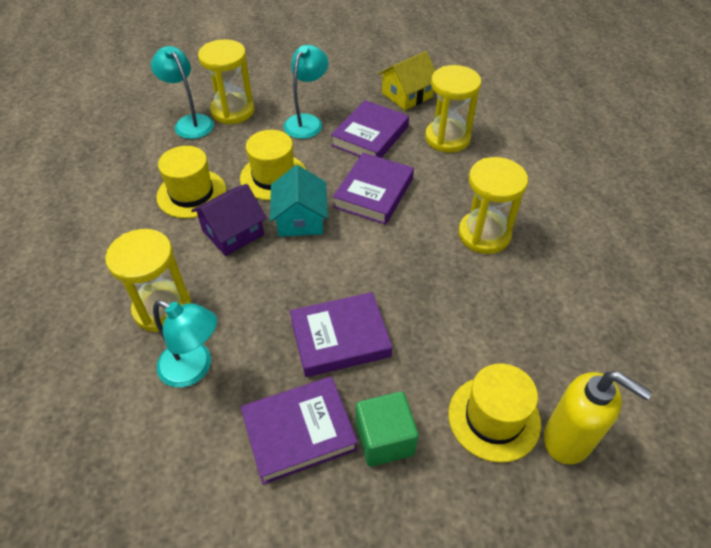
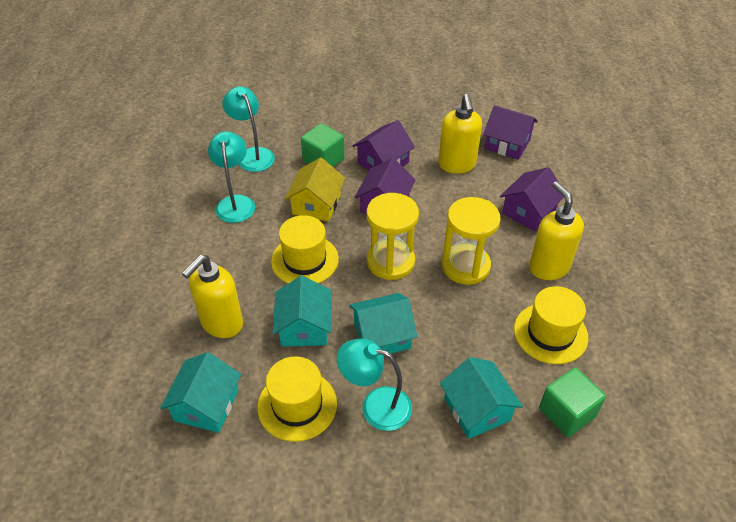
green cube: 1 -> 2
purple book: 4 -> 0
purple house: 1 -> 4
turquoise house: 1 -> 4
yellow hourglass: 4 -> 2
yellow soap dispenser: 1 -> 3

